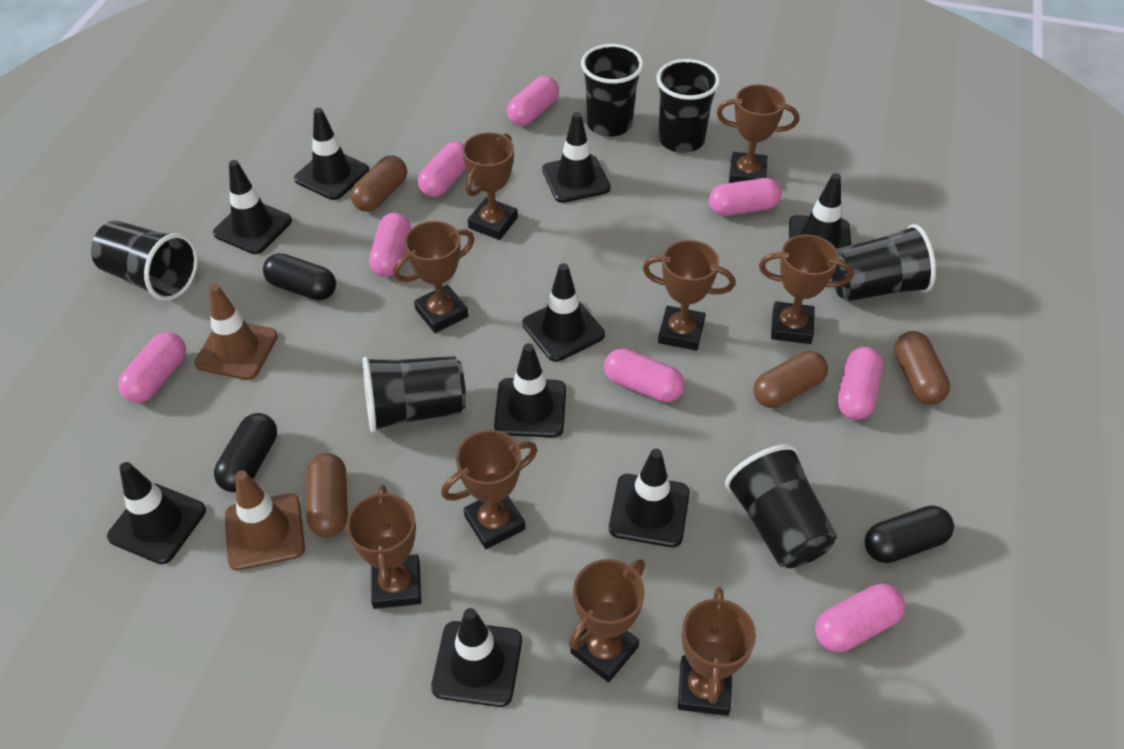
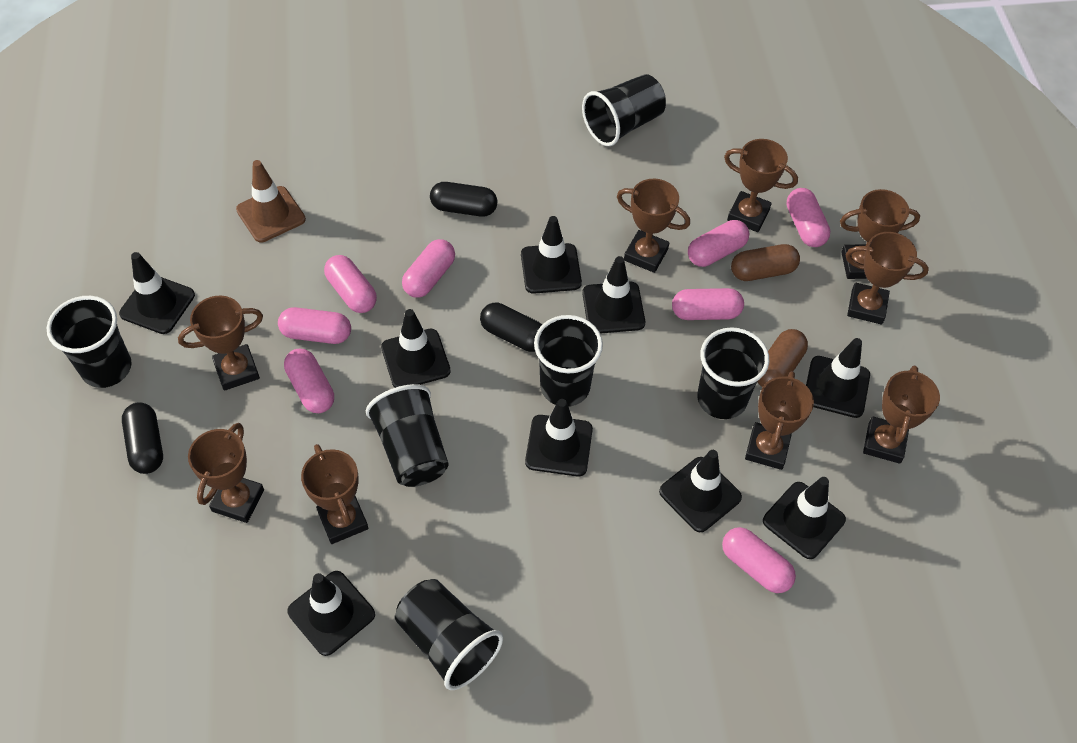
brown capsule: 4 -> 2
brown traffic cone: 2 -> 1

